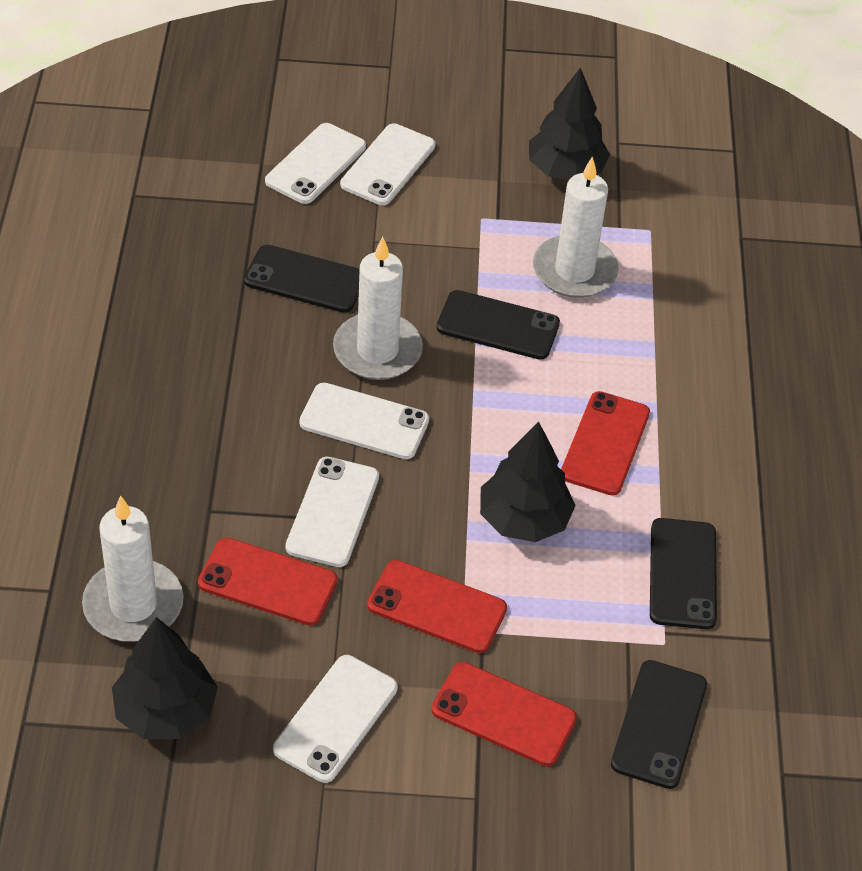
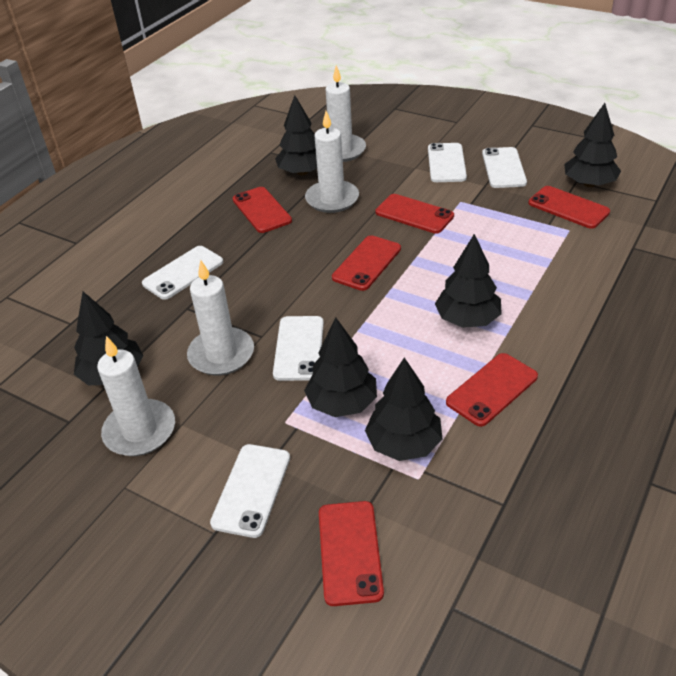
black phone: 4 -> 0
black tree: 3 -> 6
red phone: 4 -> 6
white candle: 3 -> 4

